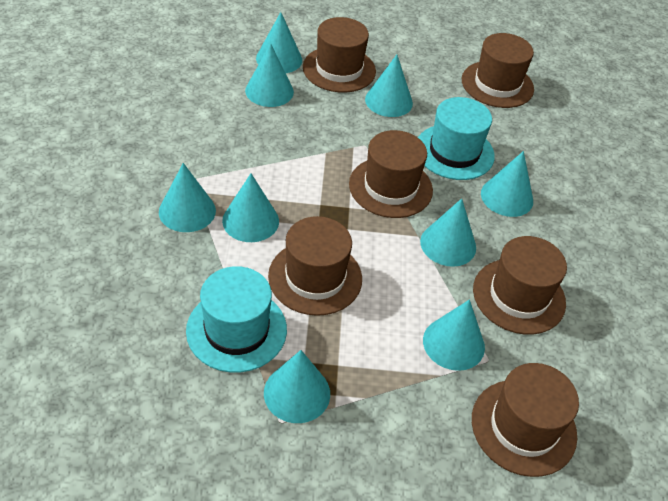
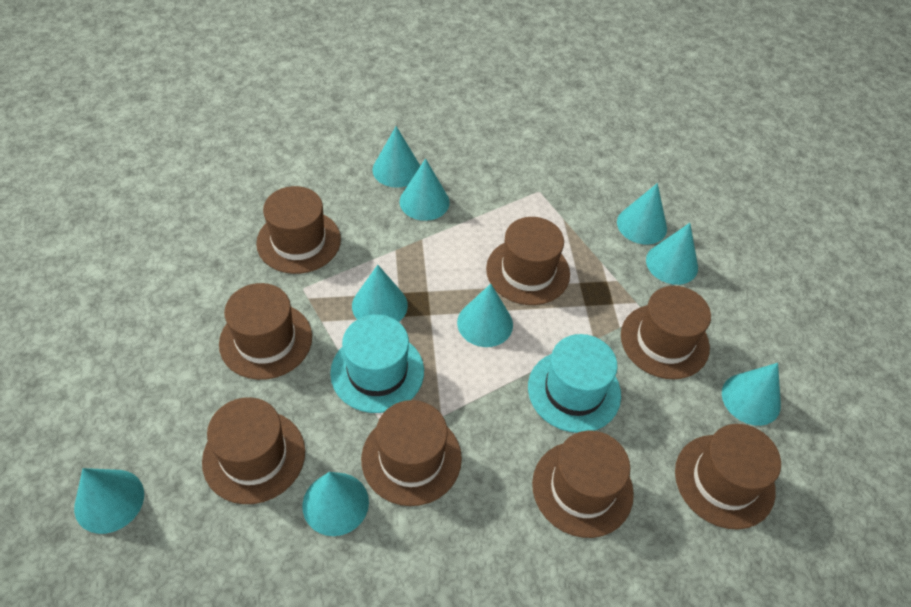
brown hat: 6 -> 8

